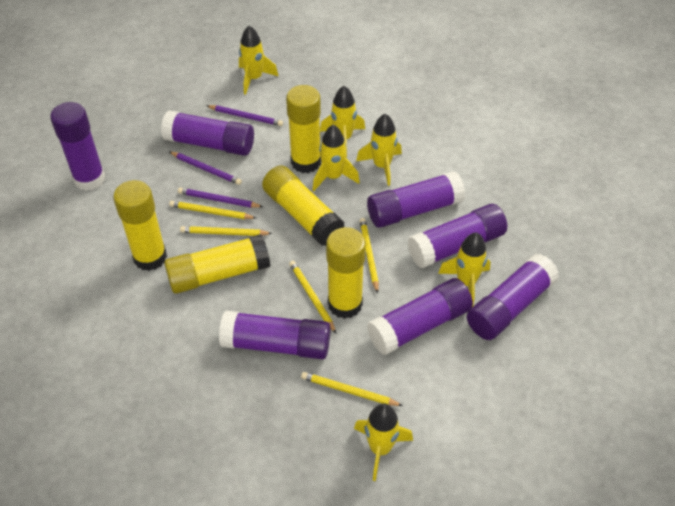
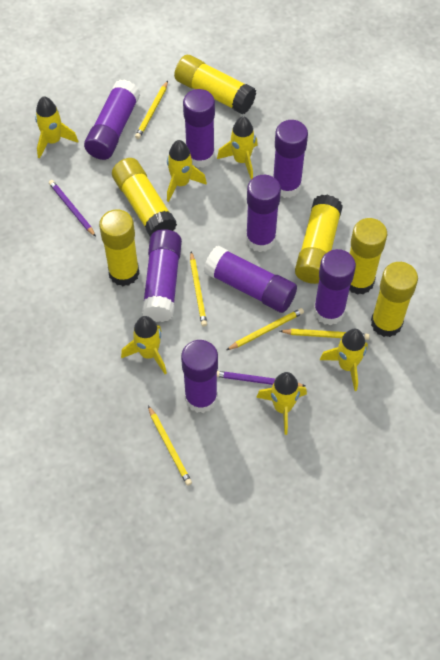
purple glue stick: 7 -> 8
purple pencil: 3 -> 2
yellow glue stick: 5 -> 6

